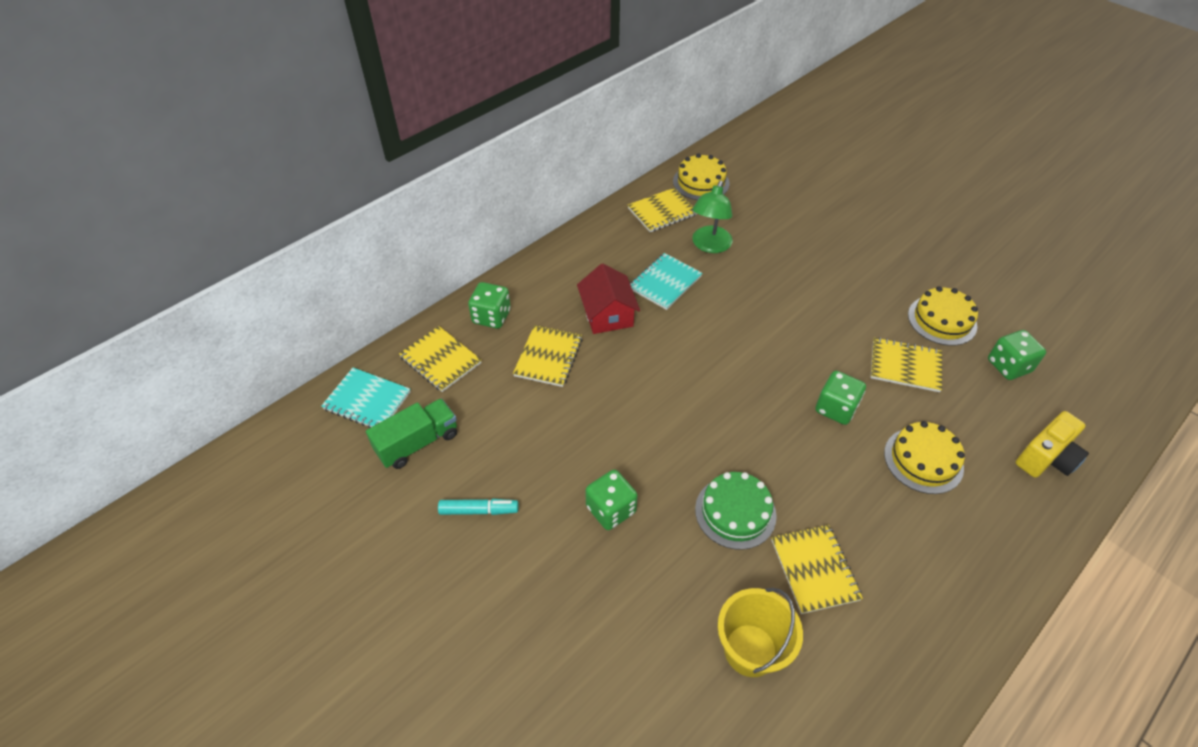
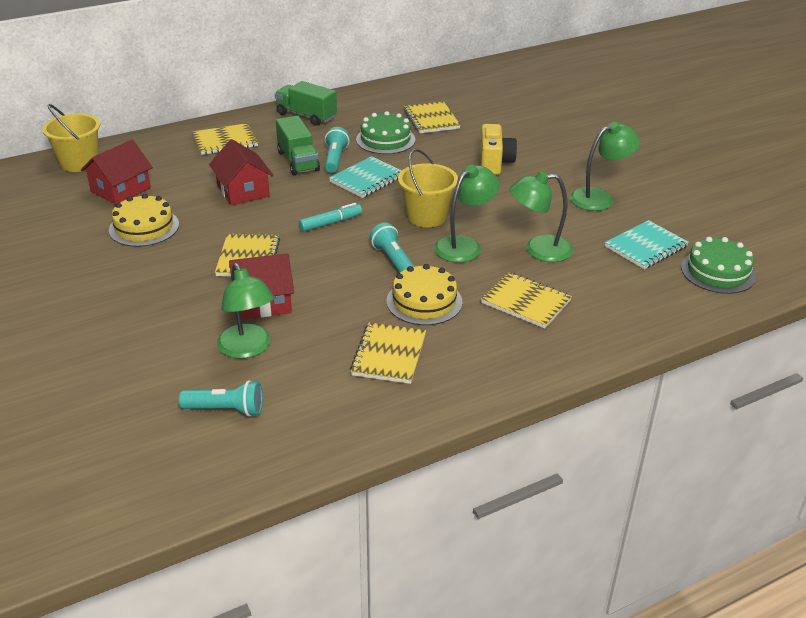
green cake: 1 -> 2
green dice: 4 -> 0
green lamp: 1 -> 4
green truck: 1 -> 2
red house: 1 -> 3
turquoise flashlight: 0 -> 3
yellow bucket: 1 -> 2
yellow cake: 3 -> 2

